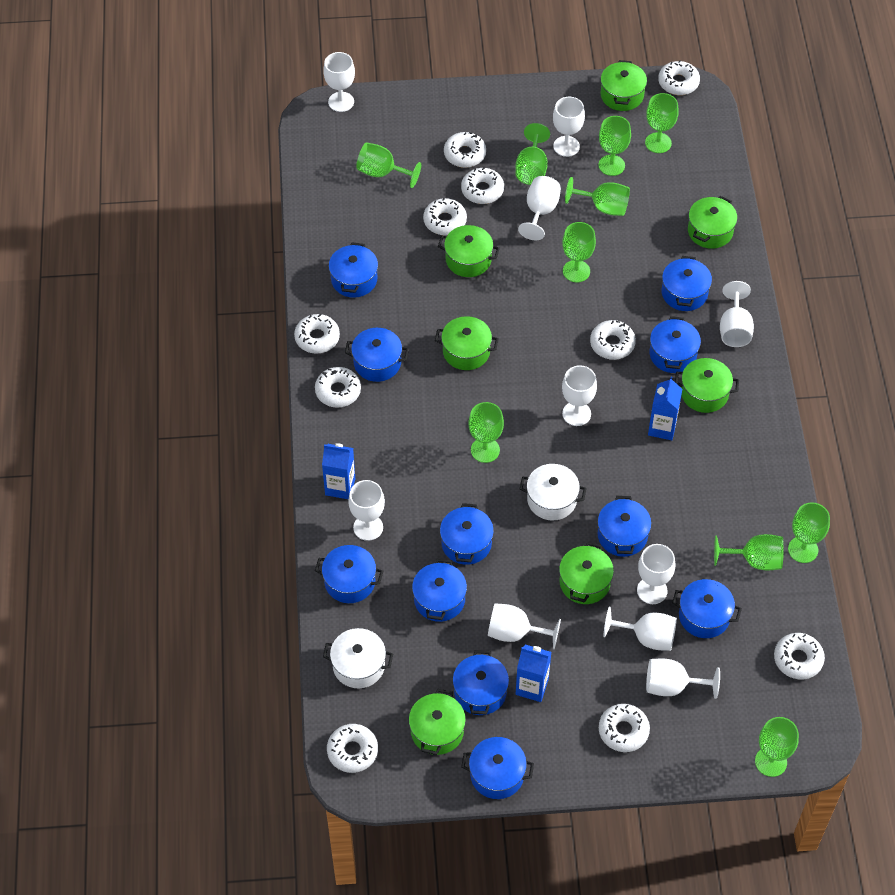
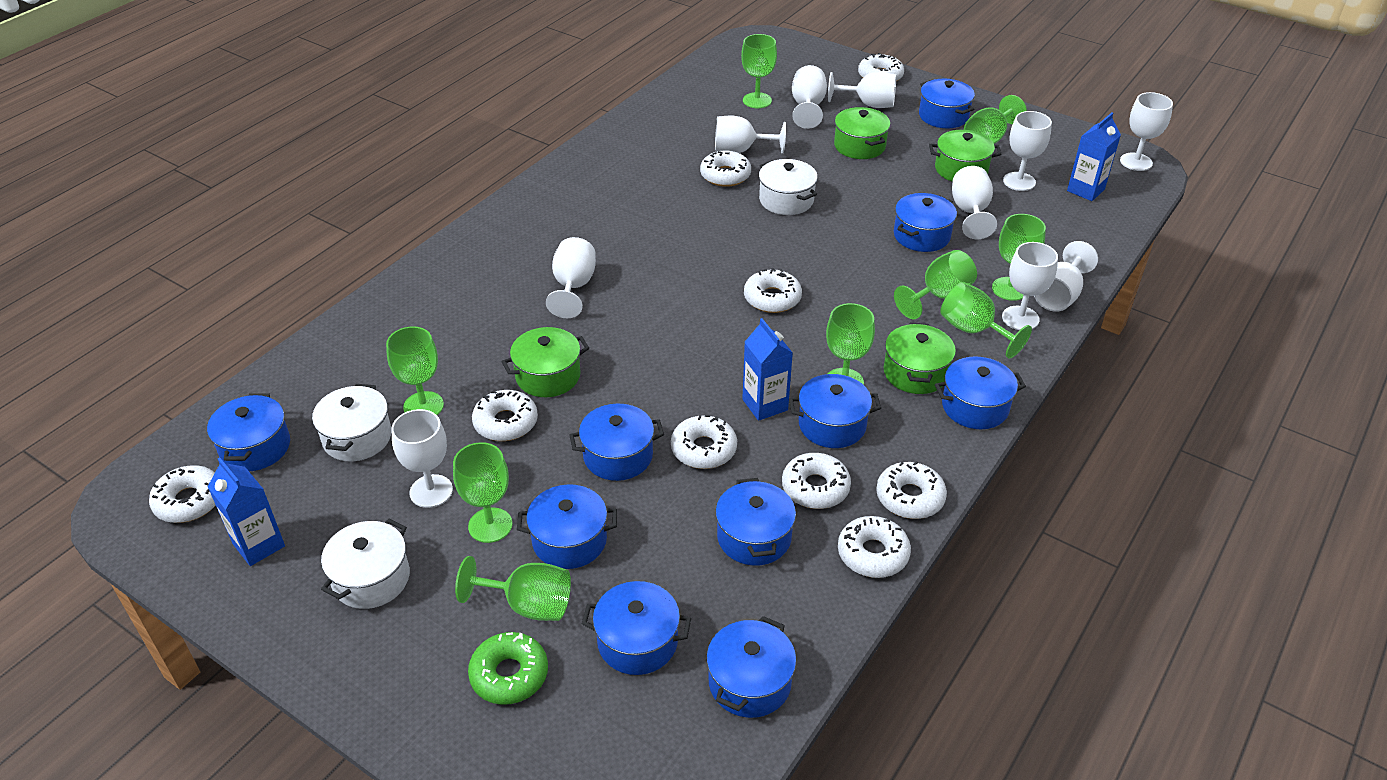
blue pot: 11 -> 10
green donut: 0 -> 1
green goblet: 10 -> 9
green pot: 7 -> 4
white donut: 10 -> 9
white pot: 2 -> 3

